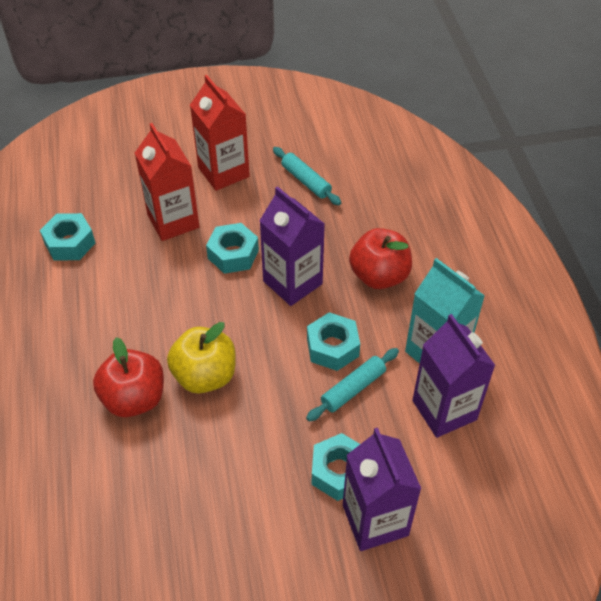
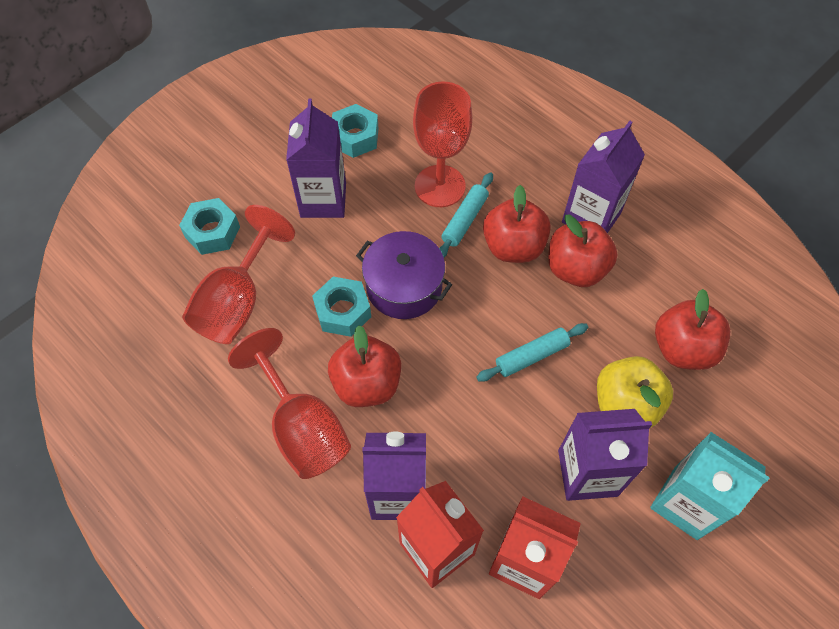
purple carton: 3 -> 4
purple pot: 0 -> 1
red apple: 2 -> 4
red goblet: 0 -> 3
turquoise nut: 4 -> 3

